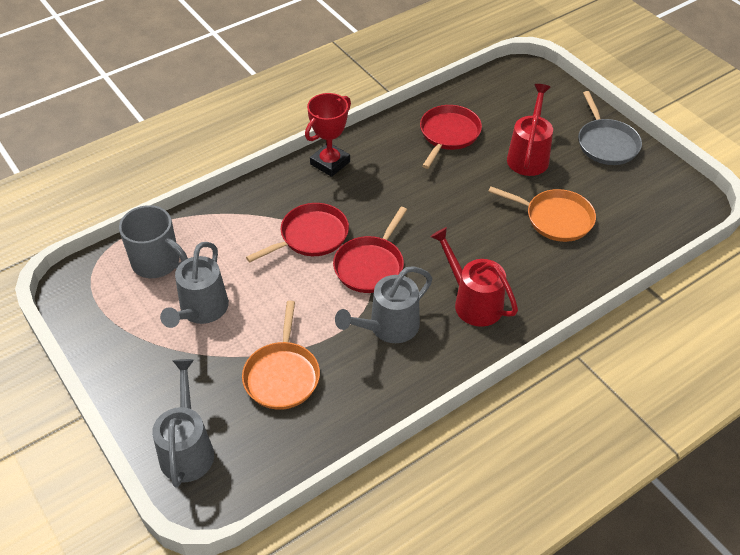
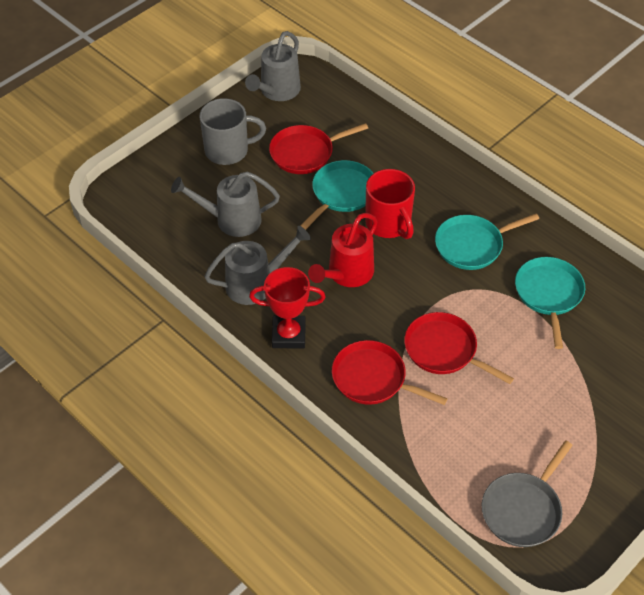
orange pan: 2 -> 0
red mug: 0 -> 1
red watering can: 2 -> 1
turquoise pan: 0 -> 3

